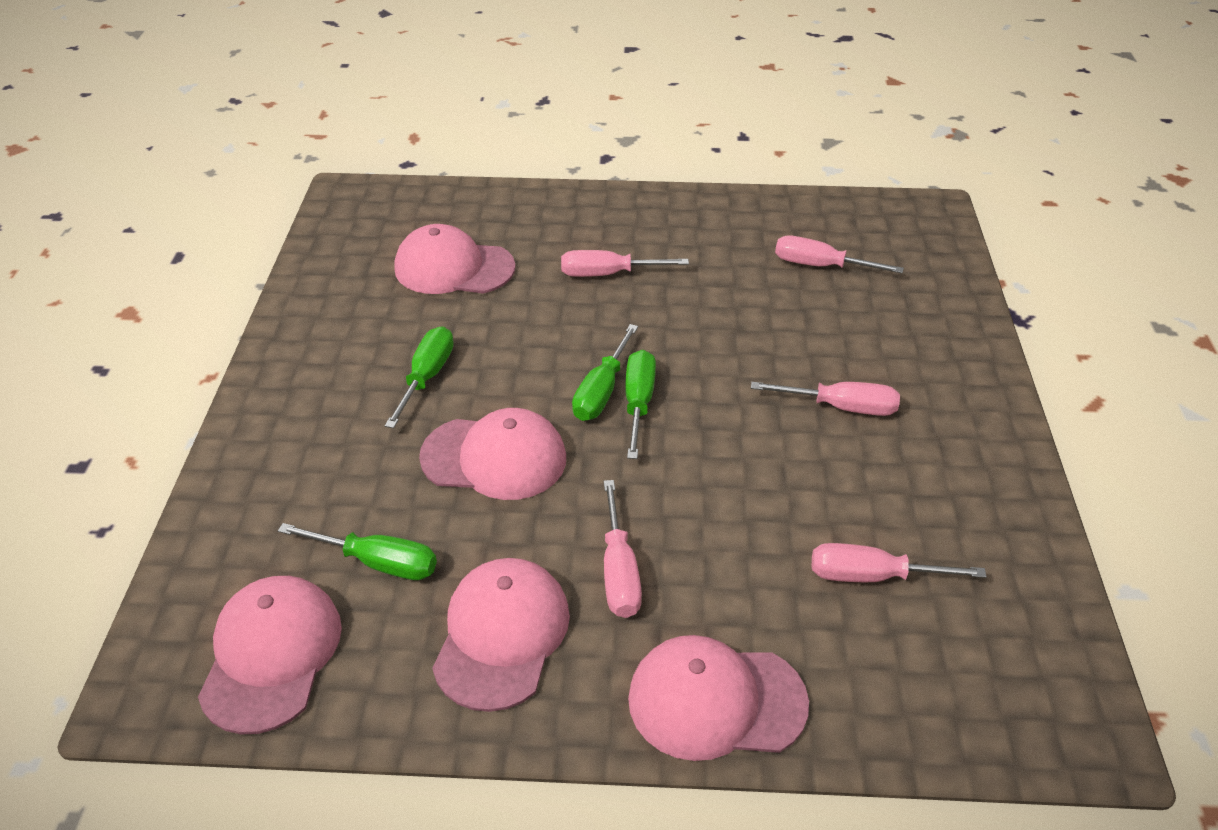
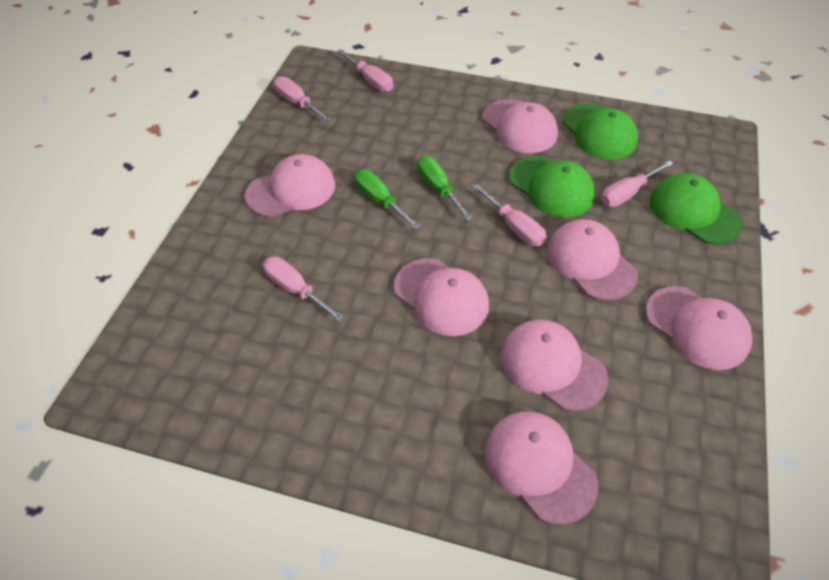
green cap: 0 -> 3
green screwdriver: 4 -> 2
pink cap: 5 -> 7

